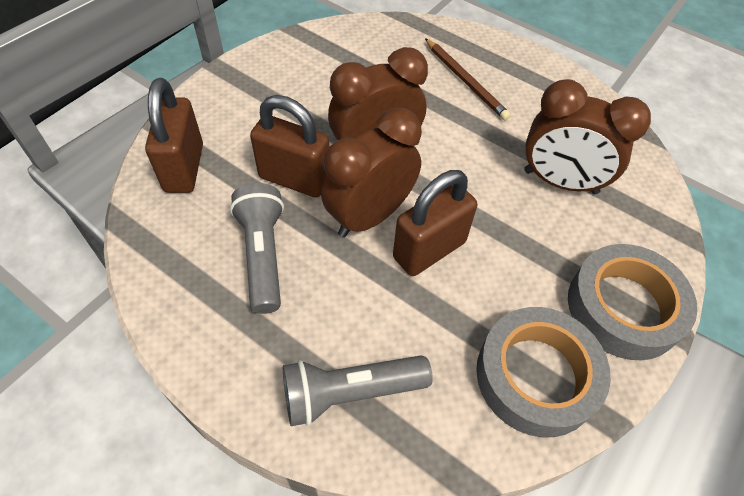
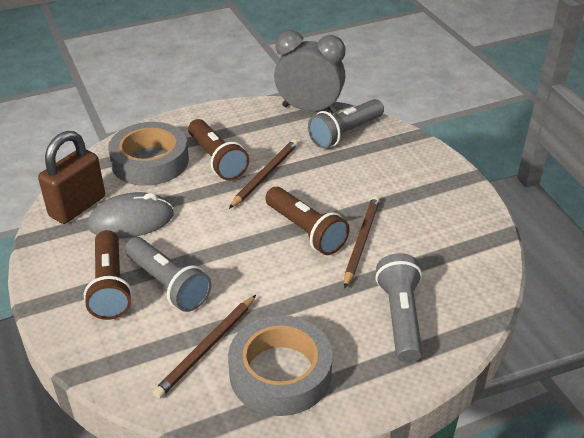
brown clock: 3 -> 0
brown flashlight: 0 -> 3
brown padlock: 3 -> 1
brown pencil: 1 -> 3
grey clock: 0 -> 1
grey flashlight: 2 -> 3
grey mouse: 0 -> 1

